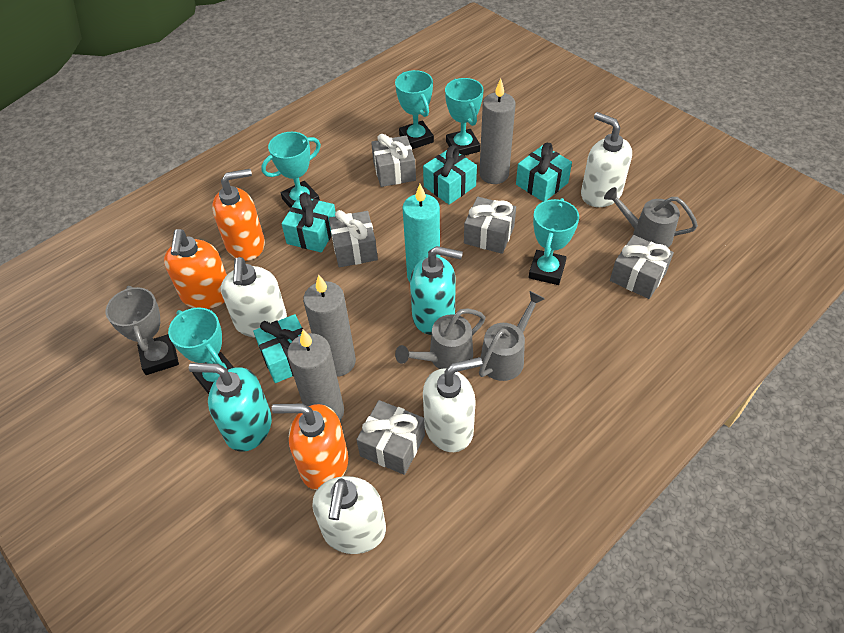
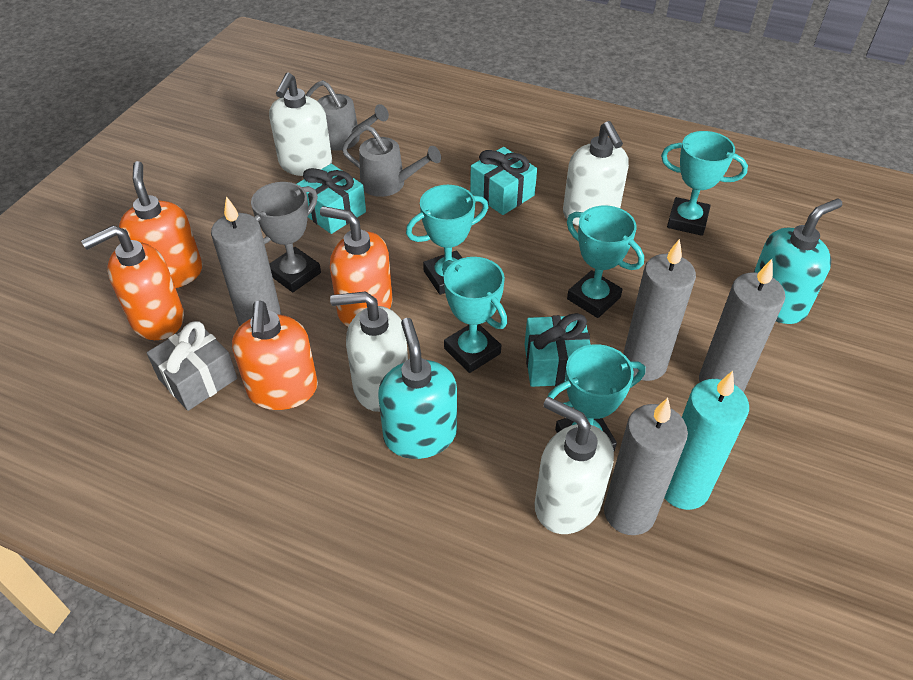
grey candle: 3 -> 4
grey gift: 5 -> 1
grey watering can: 3 -> 2
orange soap dispenser: 3 -> 4
turquoise gift: 4 -> 3

